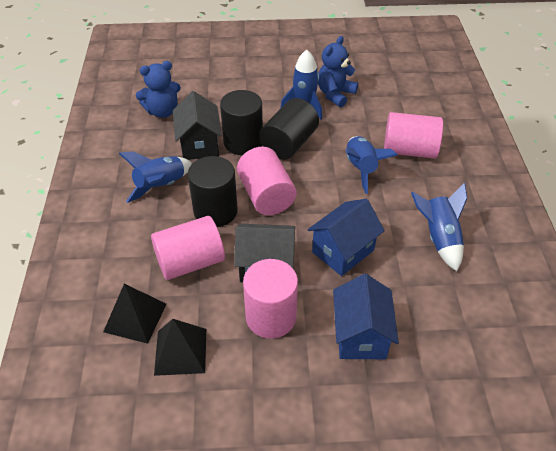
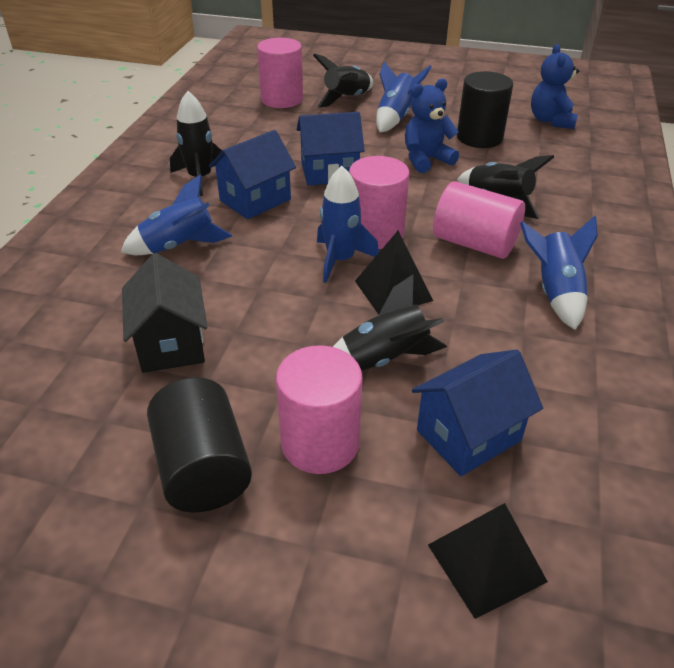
black cylinder: 3 -> 2
black house: 2 -> 1
black rocket: 0 -> 4
blue house: 2 -> 3

